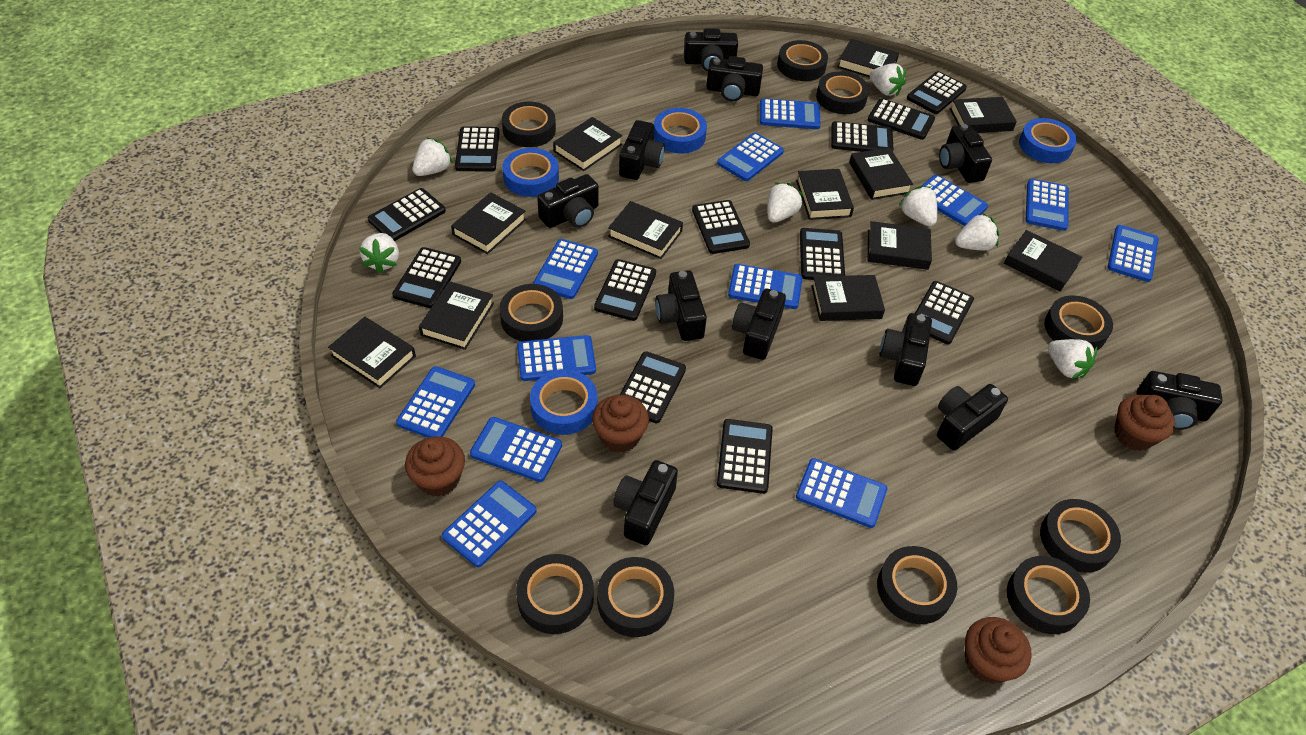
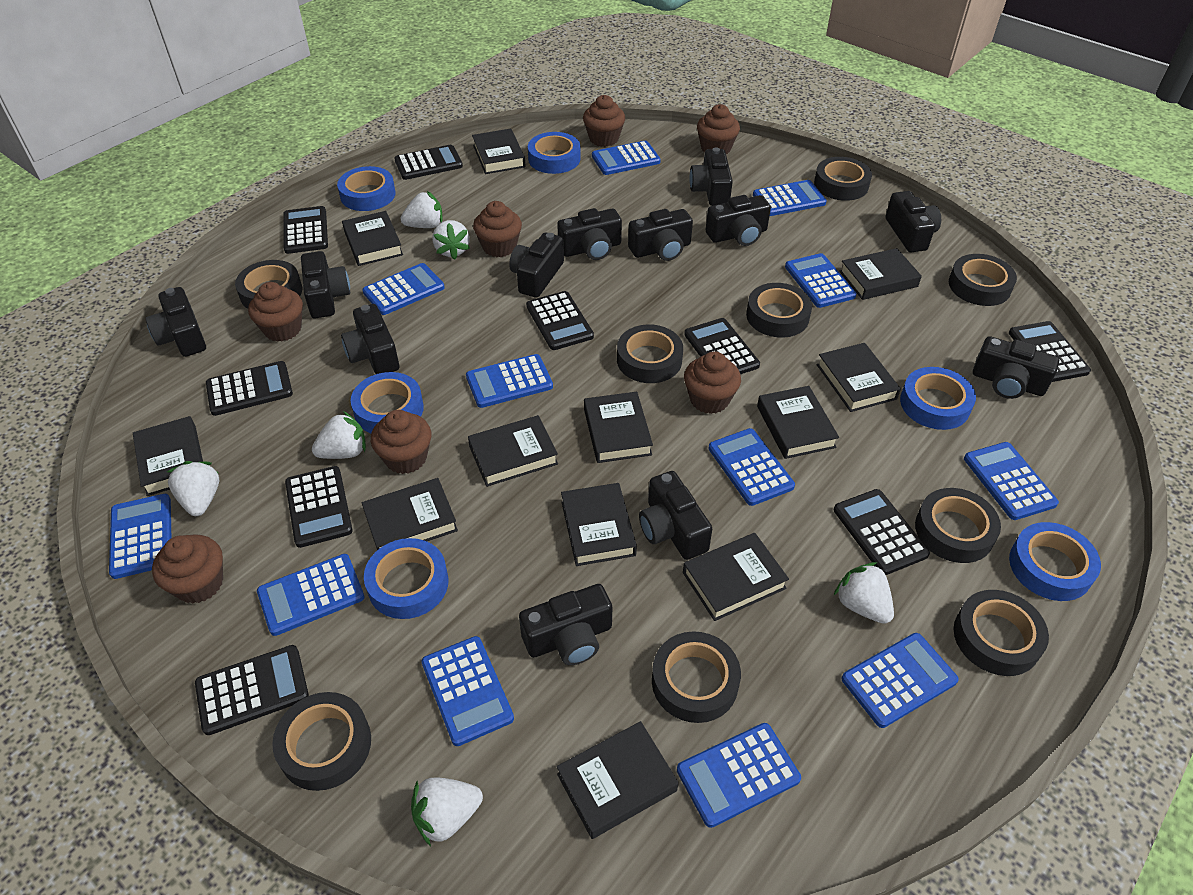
black calculator: 12 -> 9
black camera: 11 -> 12
black tape: 10 -> 9
blue tape: 4 -> 6
brown cupcake: 4 -> 7
white strawberry: 7 -> 6

